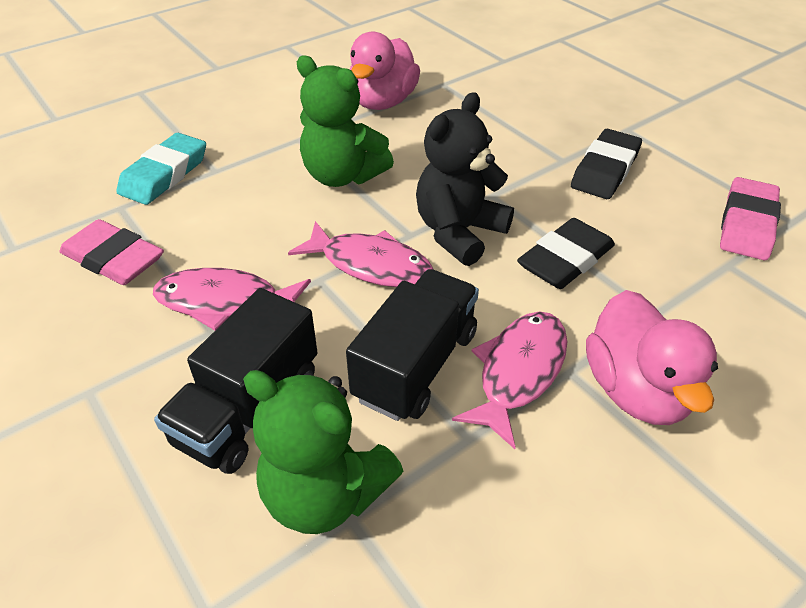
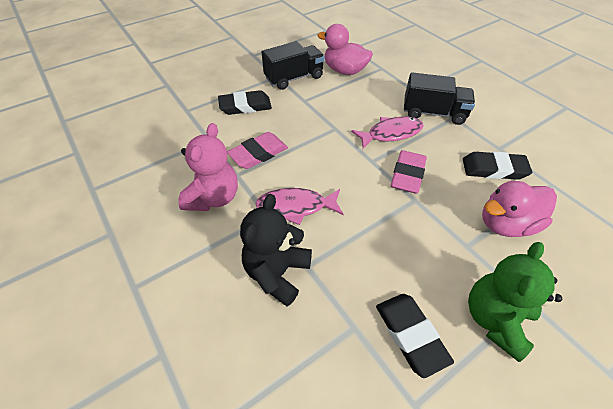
black eraser: 2 -> 3
green teddy bear: 2 -> 1
pink fish: 3 -> 2
pink teddy bear: 0 -> 1
turquoise eraser: 1 -> 0

